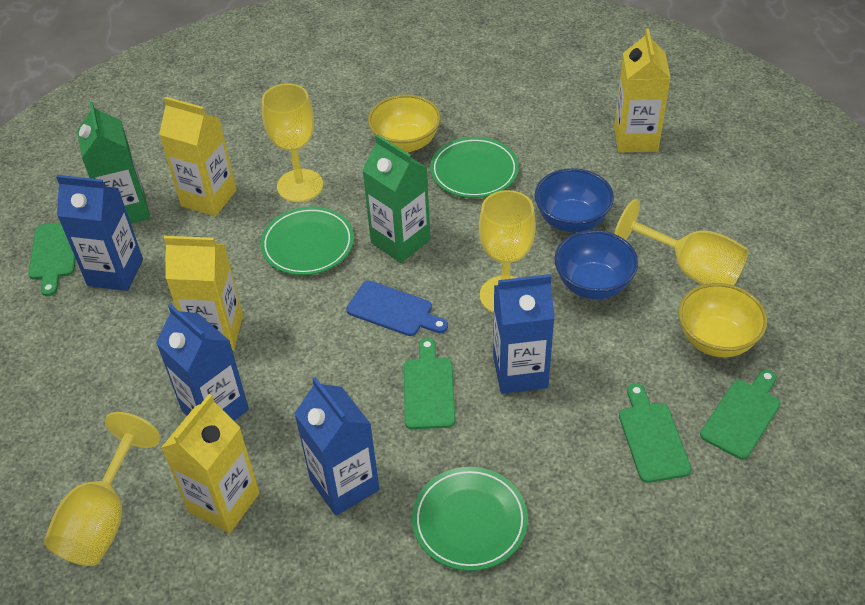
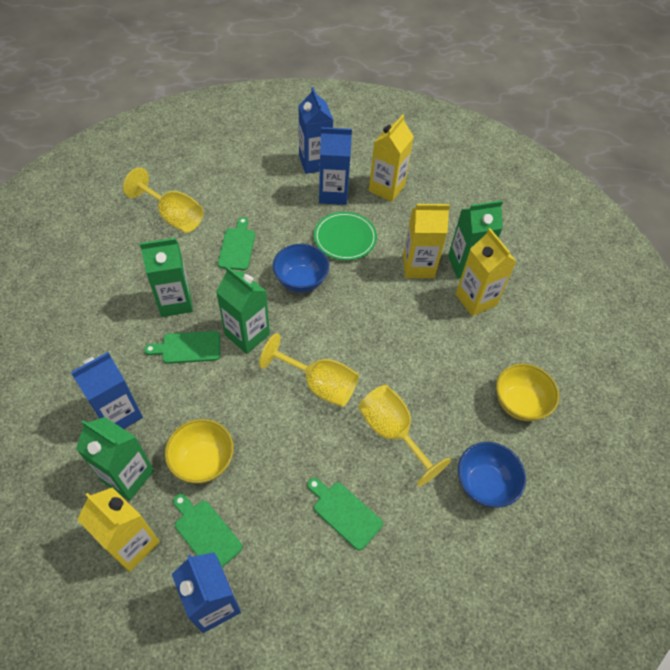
blue cutting board: 1 -> 0
green carton: 2 -> 4
green plate: 3 -> 1
yellow goblet: 4 -> 3

